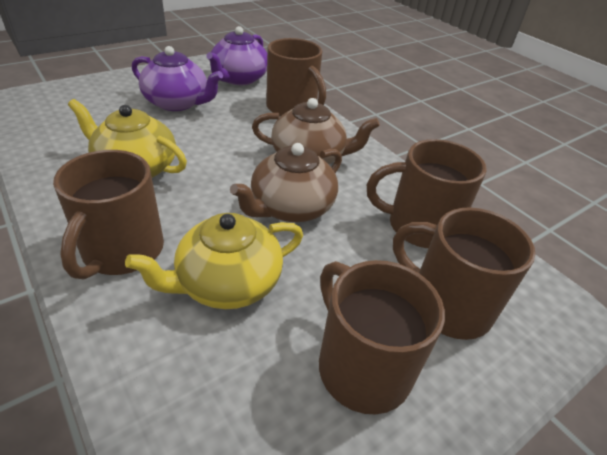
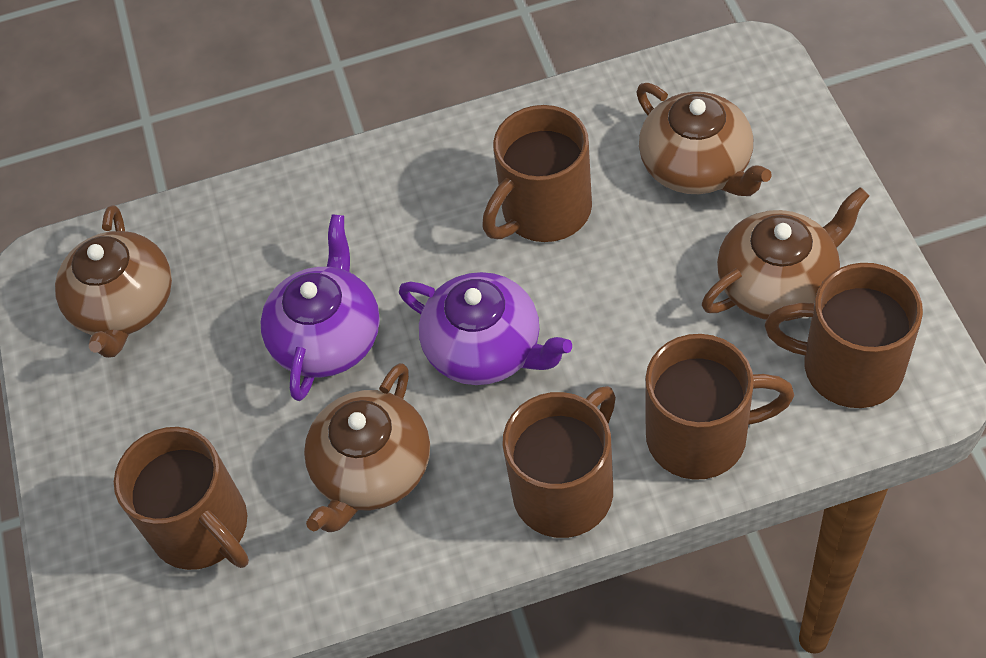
brown teapot: 2 -> 4
yellow teapot: 2 -> 0

